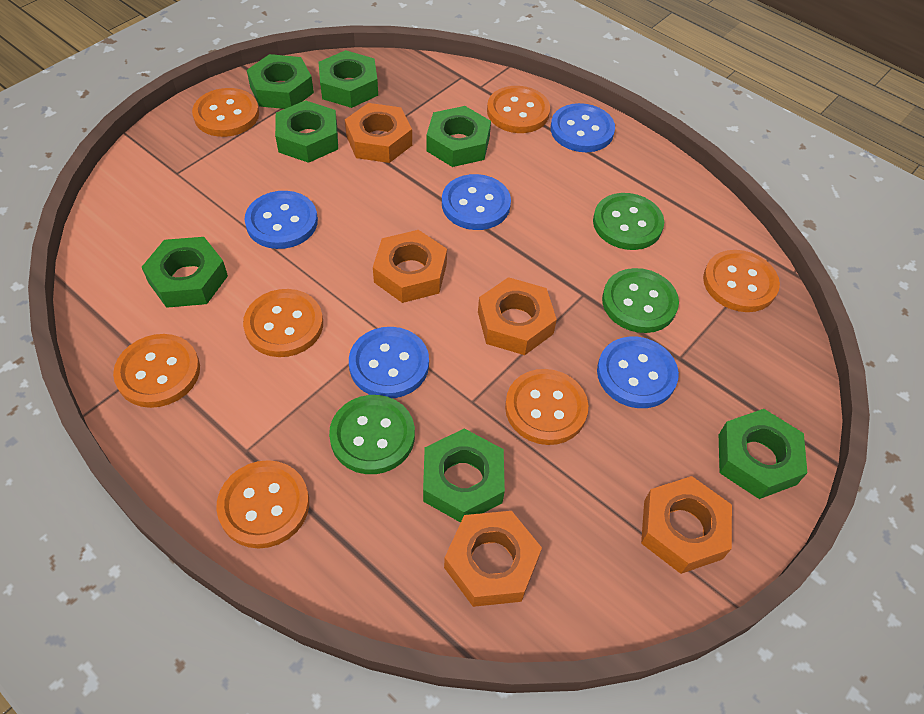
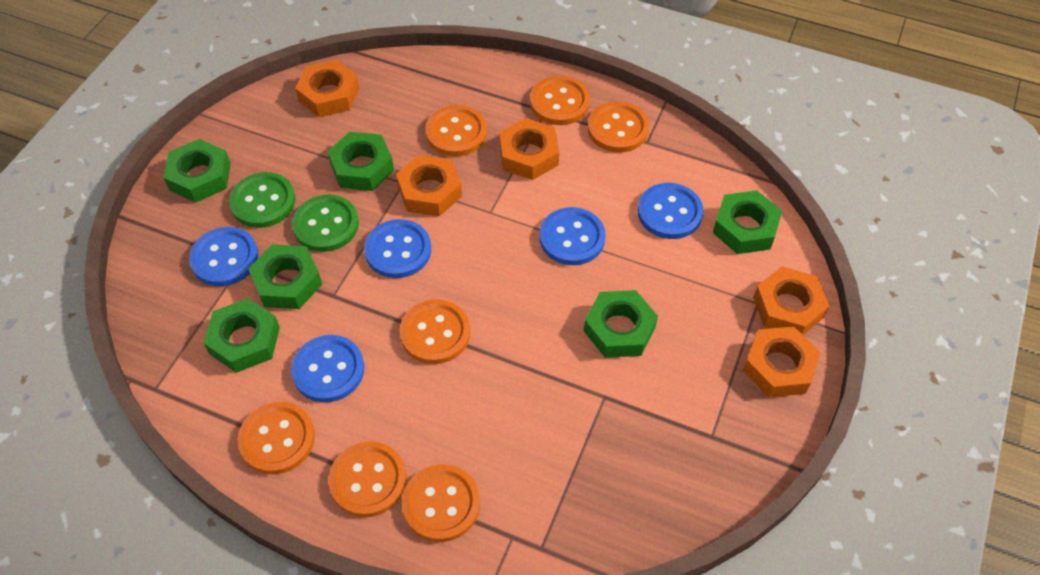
green button: 3 -> 2
green nut: 7 -> 6

